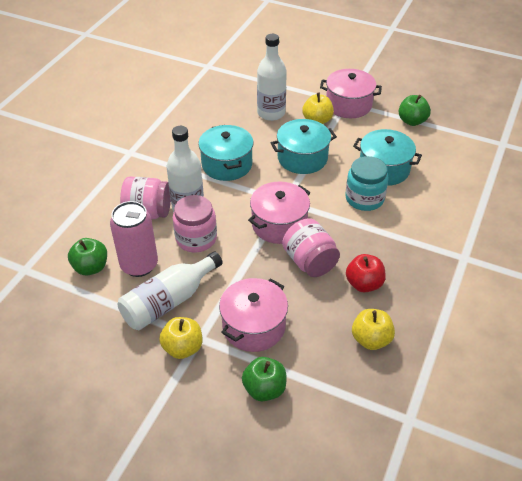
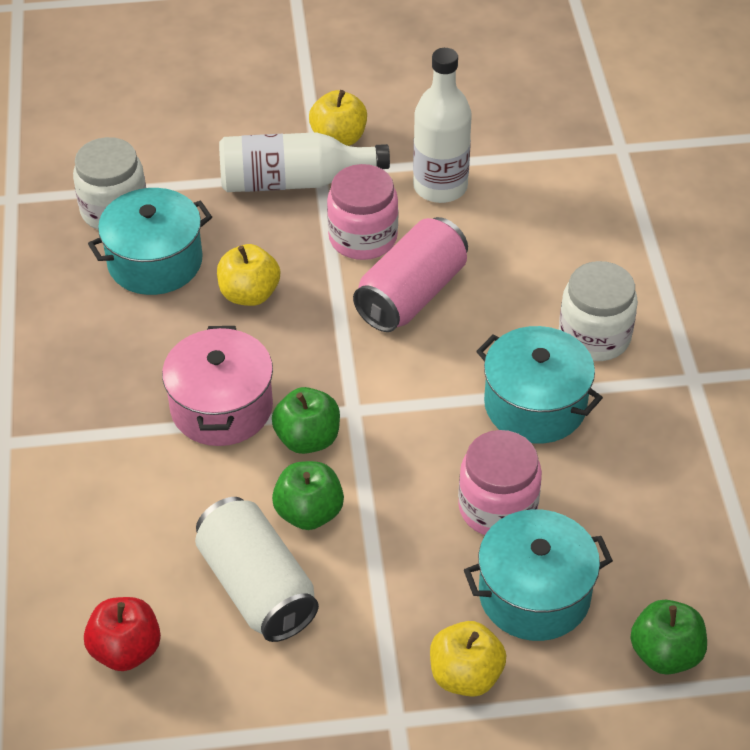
pink jar: 3 -> 2
pink pot: 3 -> 1
turquoise jar: 1 -> 0
white bottle: 3 -> 2
white can: 0 -> 1
white jar: 0 -> 2

